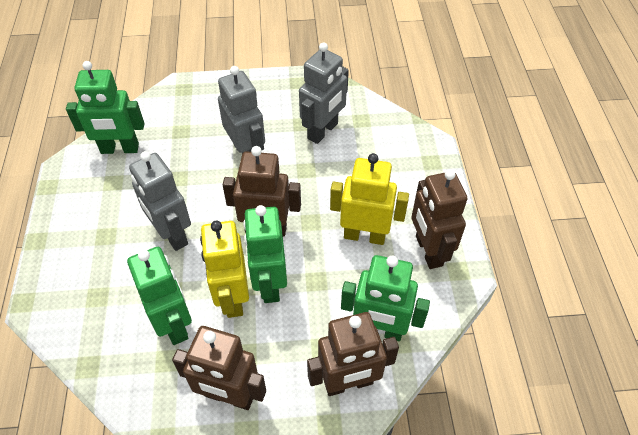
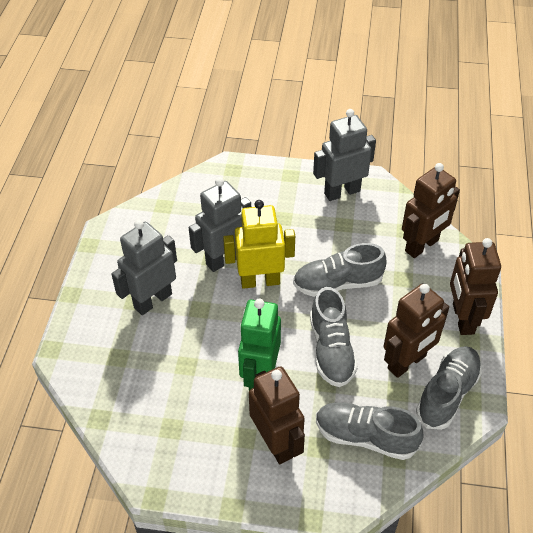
green robot: 4 -> 1
grey shoe: 0 -> 4
yellow robot: 2 -> 1

